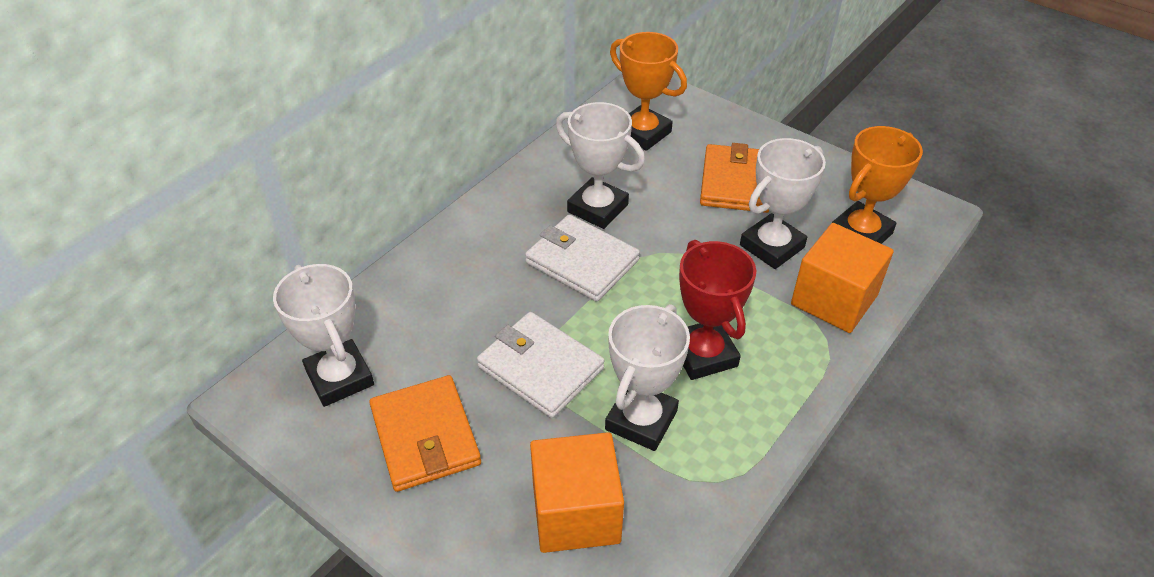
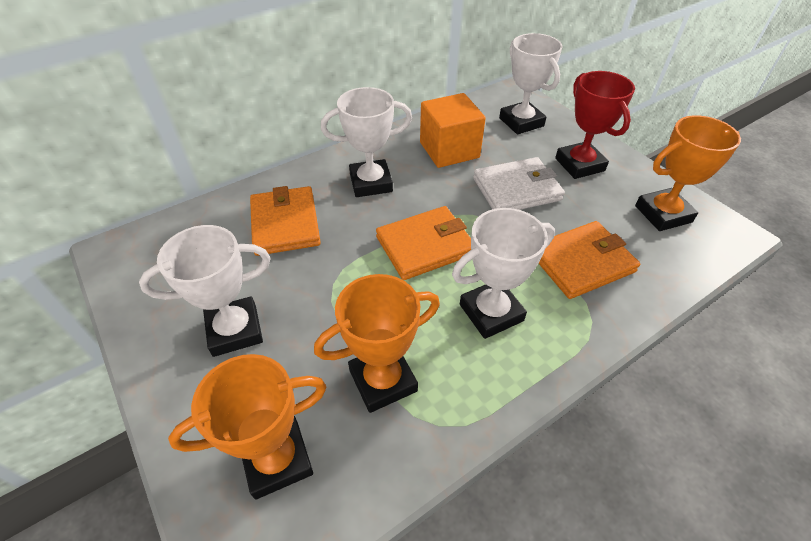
orange cube: 2 -> 1
orange trophy: 2 -> 3
orange wallet: 2 -> 3
white wallet: 2 -> 1

